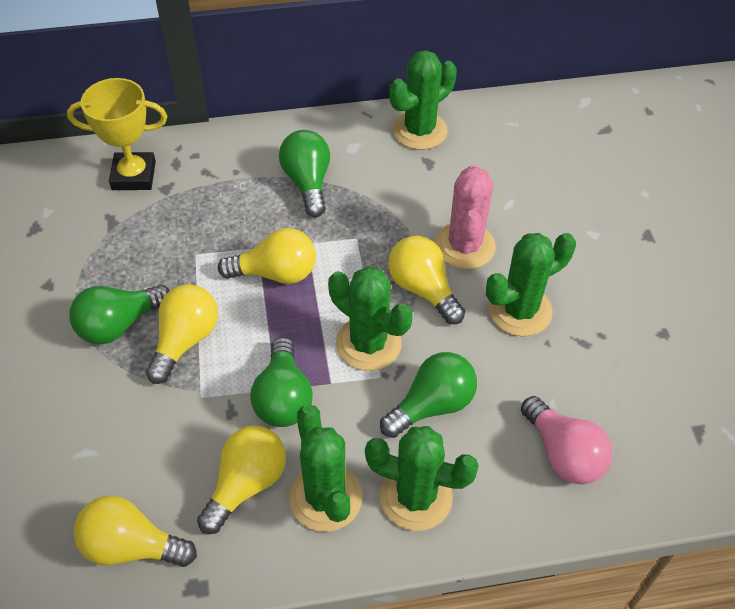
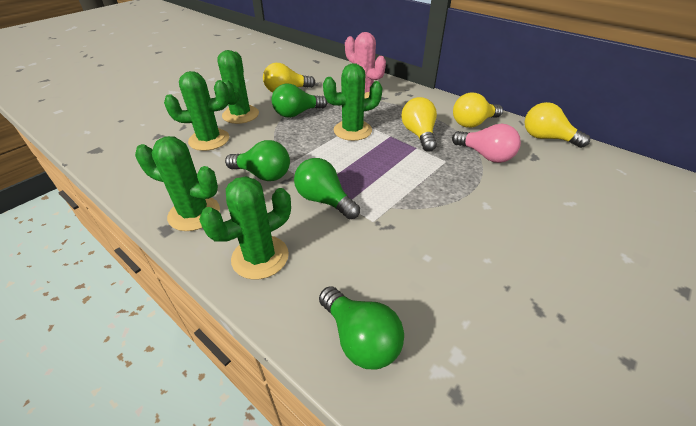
yellow light bulb: 5 -> 4
yellow trophy: 1 -> 0

